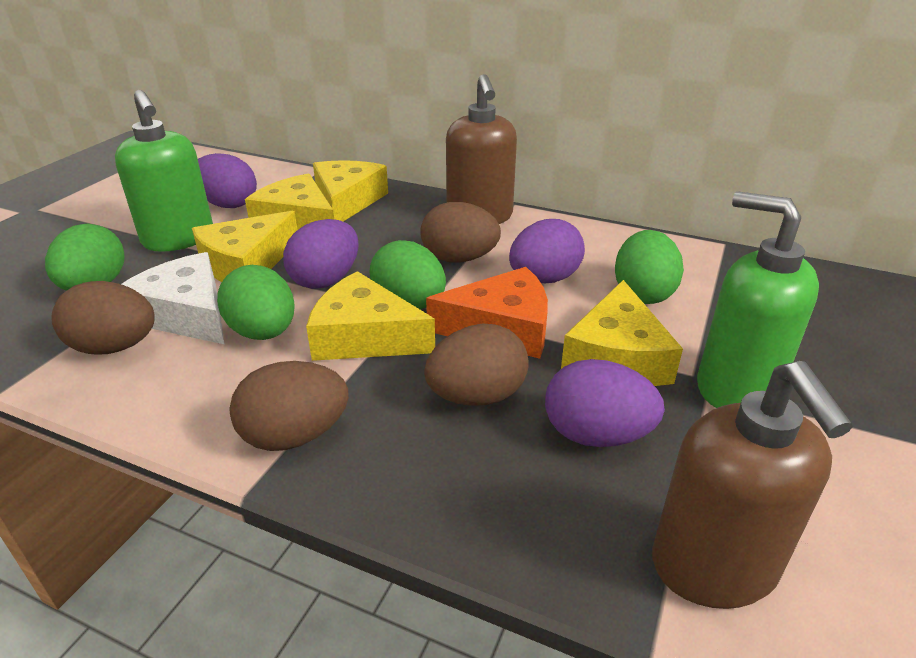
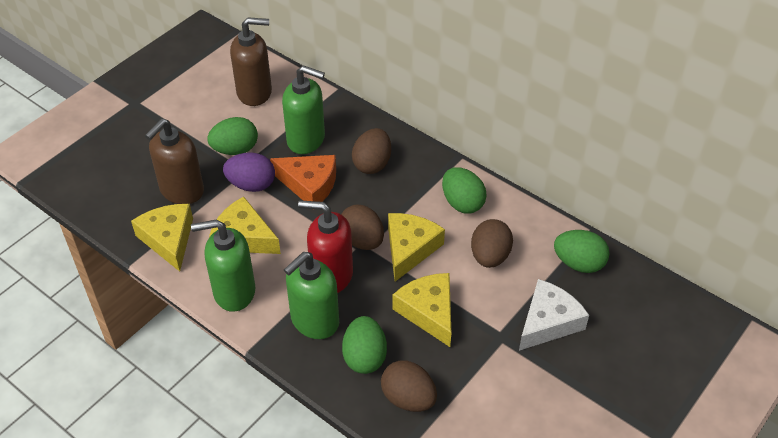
green soap dispenser: 2 -> 3
purple egg: 4 -> 1
red soap dispenser: 0 -> 1
yellow cheese: 5 -> 4

